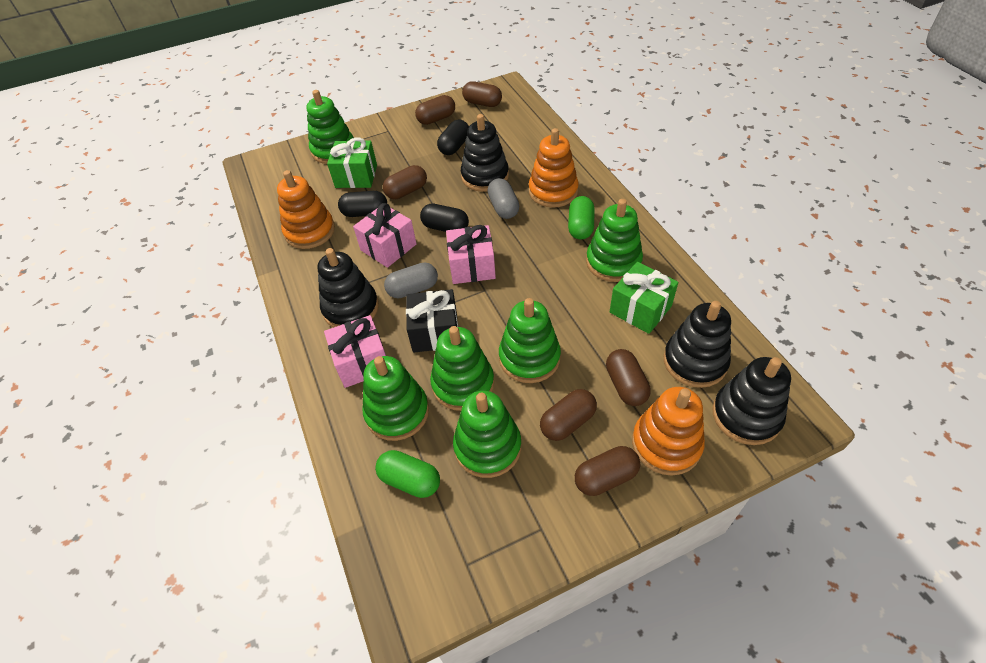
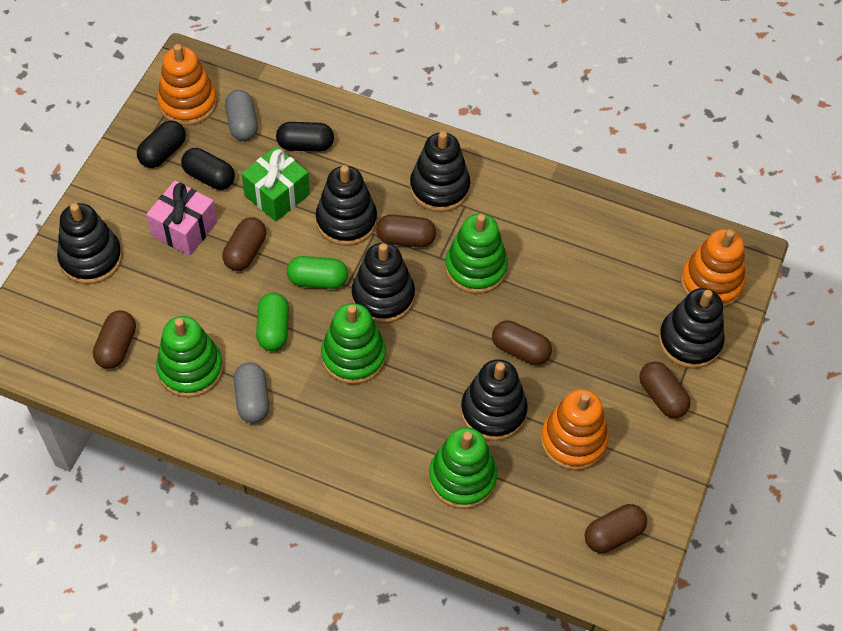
black gift: 1 -> 0
black stacking toy: 4 -> 6
green gift: 2 -> 1
green stacking toy: 6 -> 4
pink gift: 3 -> 1

